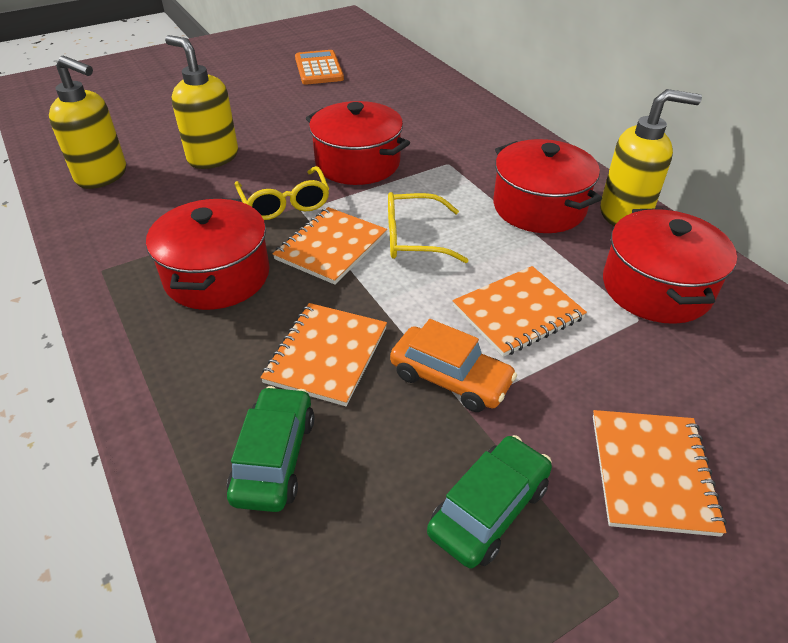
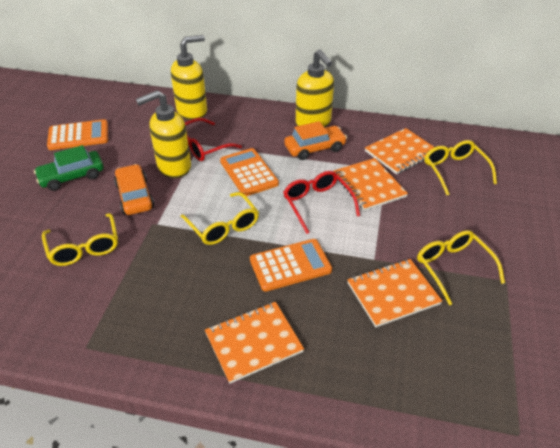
green car: 2 -> 1
orange calculator: 1 -> 3
orange car: 1 -> 2
red glasses: 0 -> 2
red pot: 4 -> 0
yellow glasses: 2 -> 4

